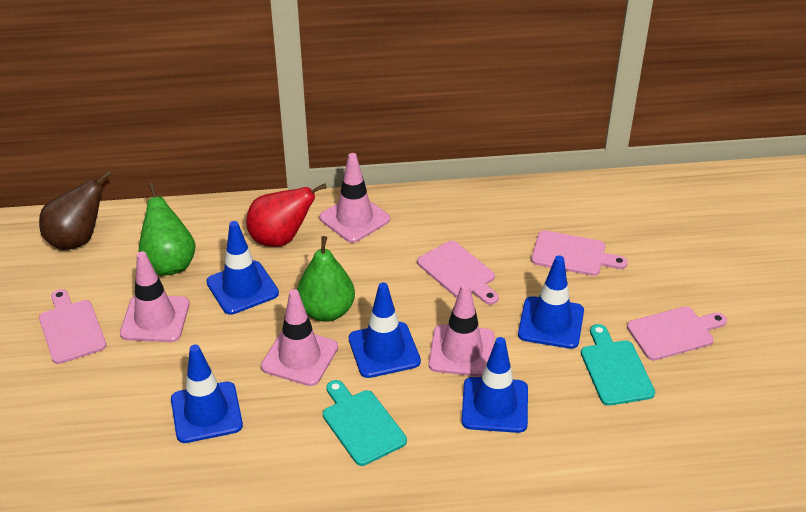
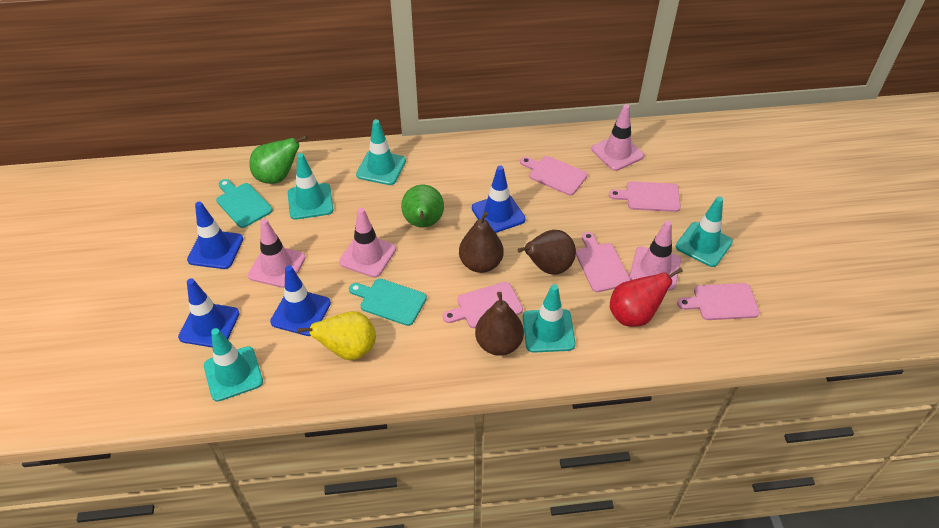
blue traffic cone: 5 -> 4
brown pear: 1 -> 3
pink cutting board: 4 -> 5
turquoise traffic cone: 0 -> 5
yellow pear: 0 -> 1

